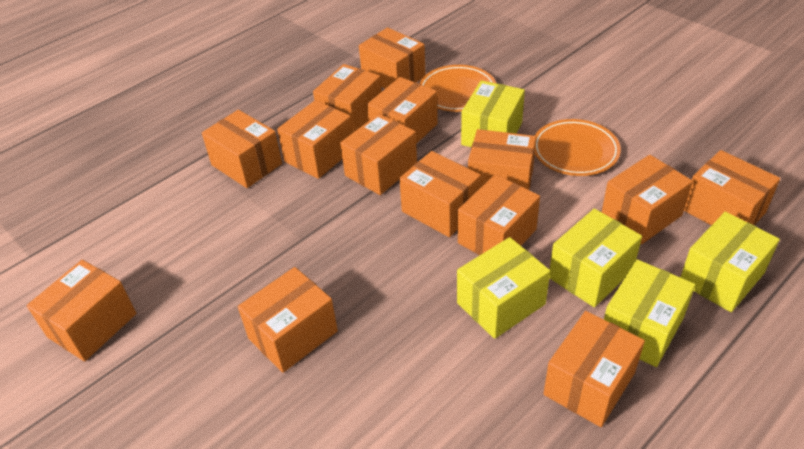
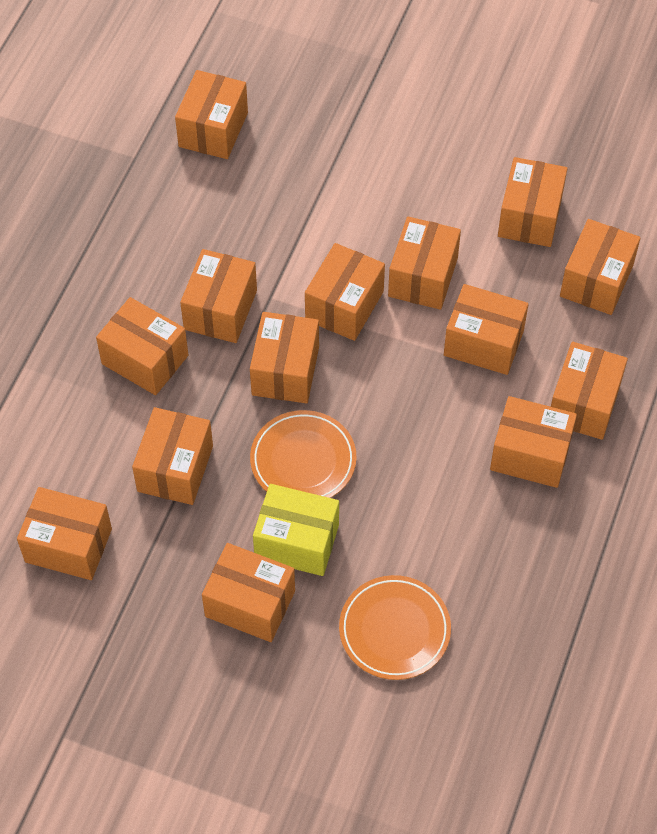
yellow box: 5 -> 1

